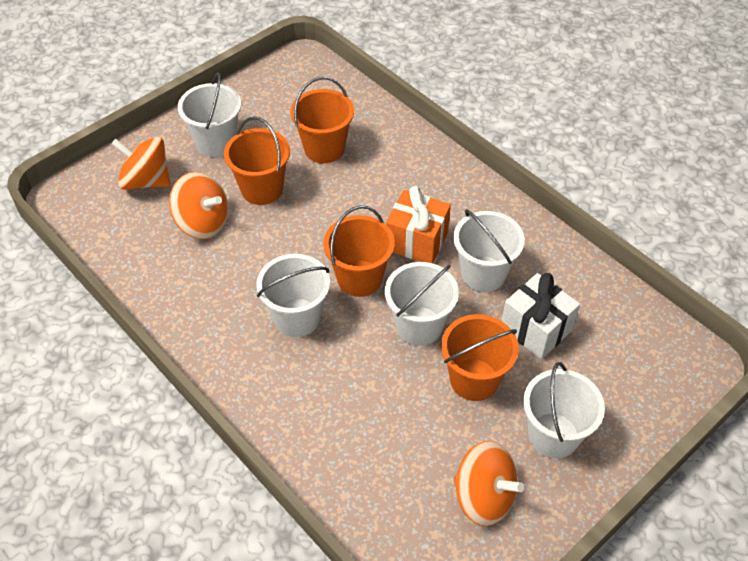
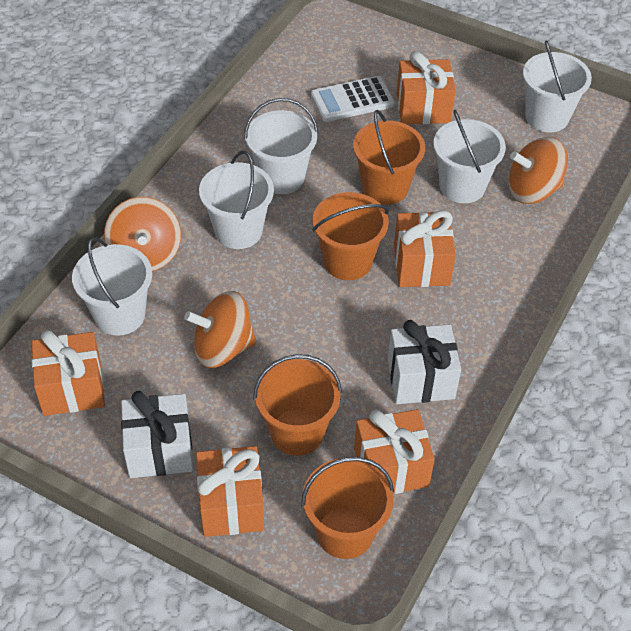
orange gift: 1 -> 5
white calculator: 0 -> 1
white gift: 1 -> 2

